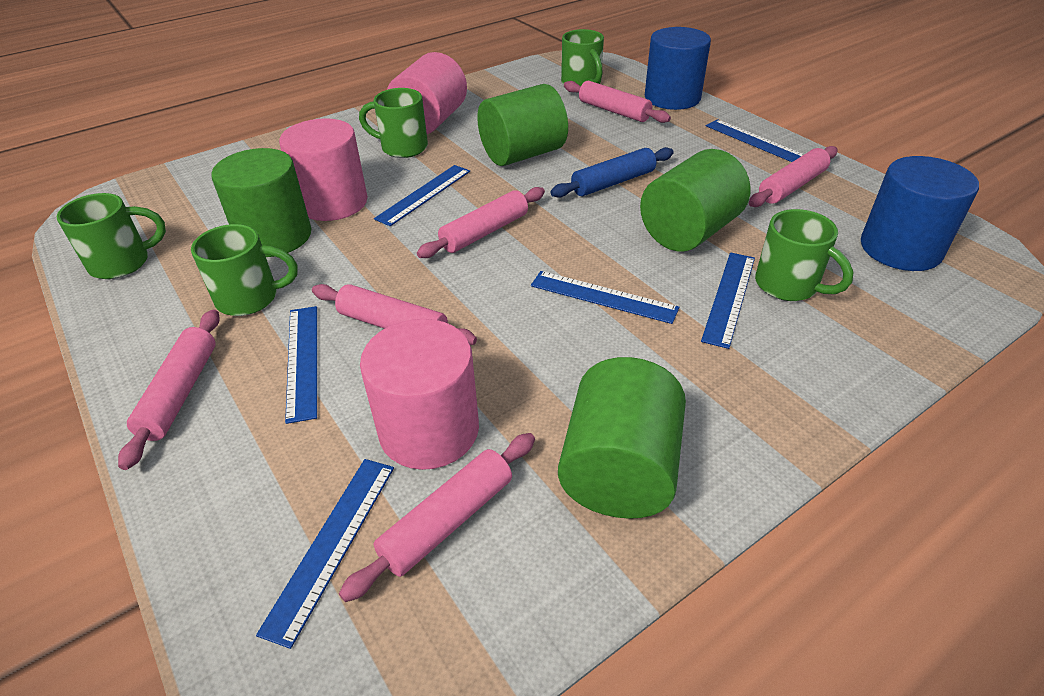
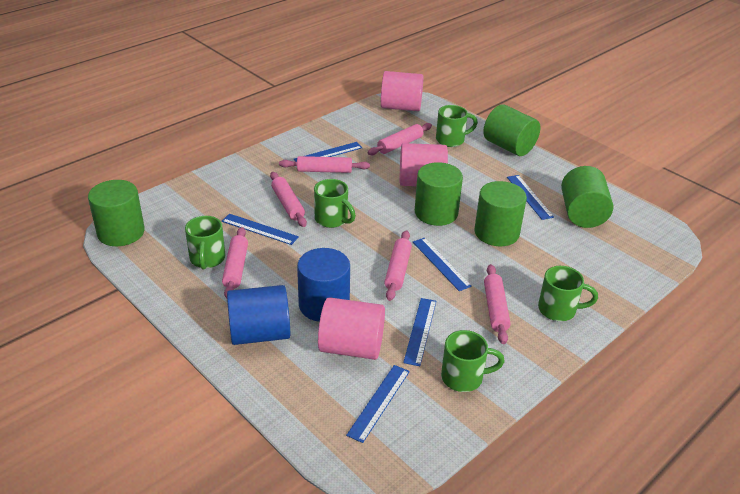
blue rolling pin: 1 -> 0
green cylinder: 4 -> 5

